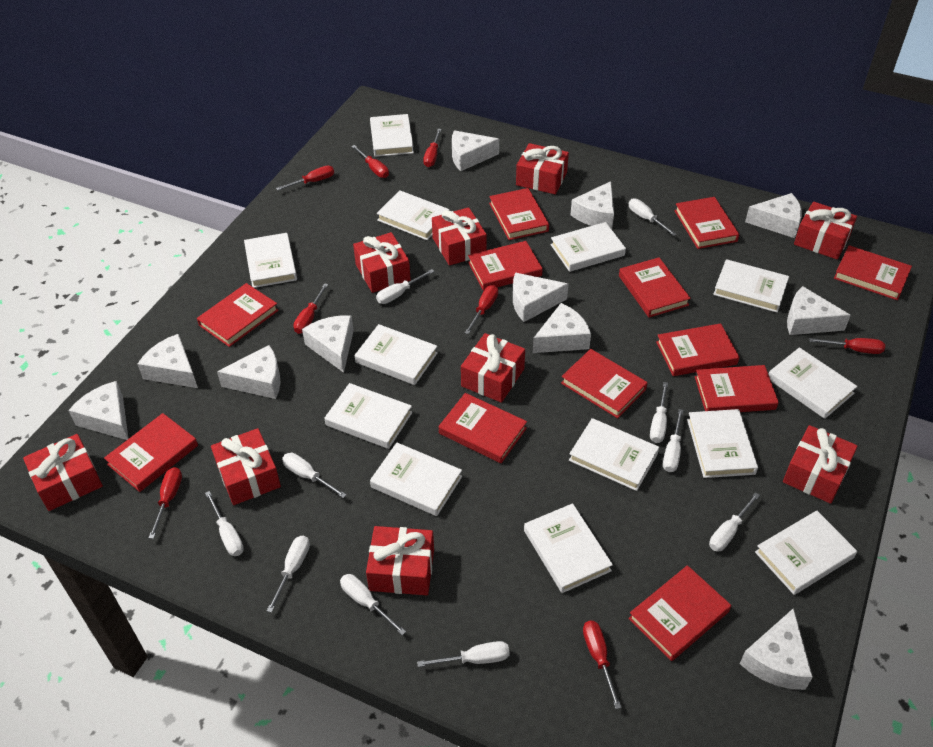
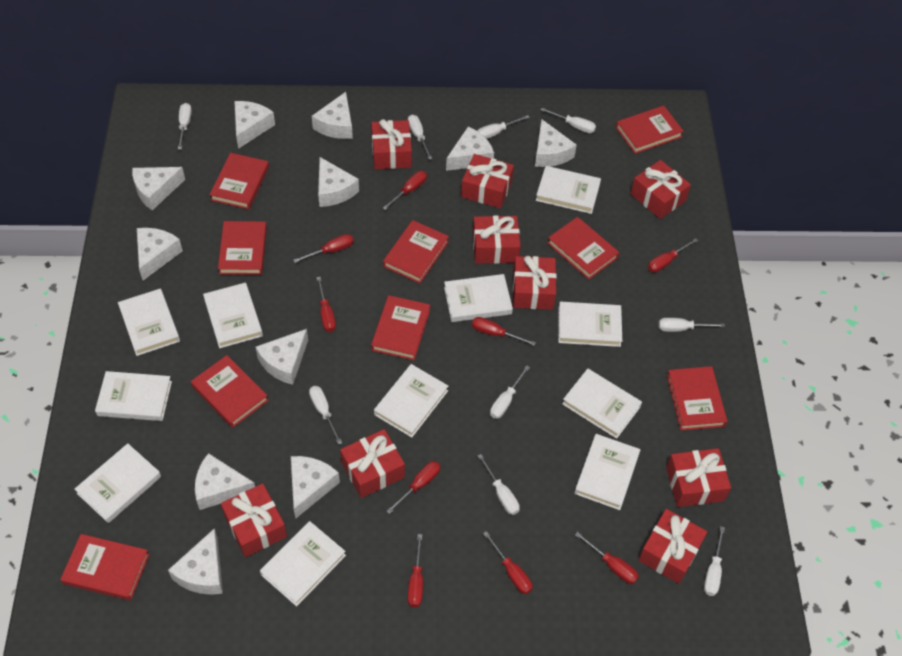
red book: 12 -> 9
red screwdriver: 8 -> 9
white book: 13 -> 11
white screwdriver: 10 -> 9

